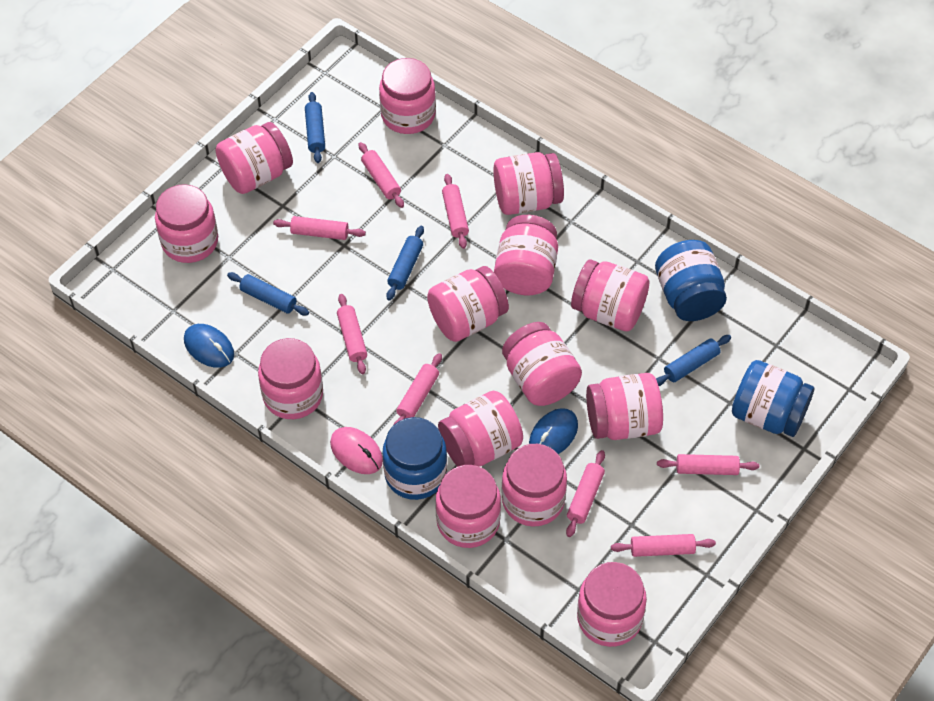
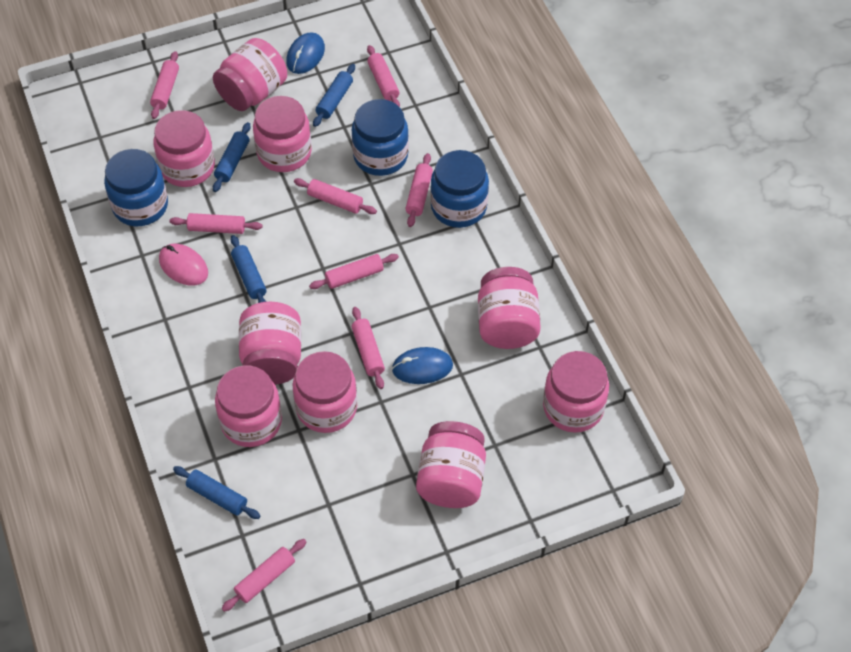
pink jar: 14 -> 9

